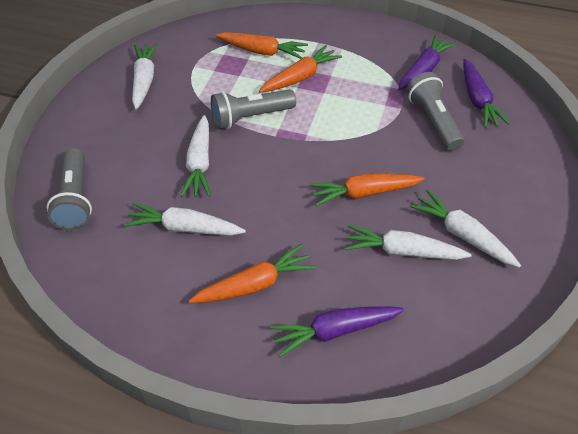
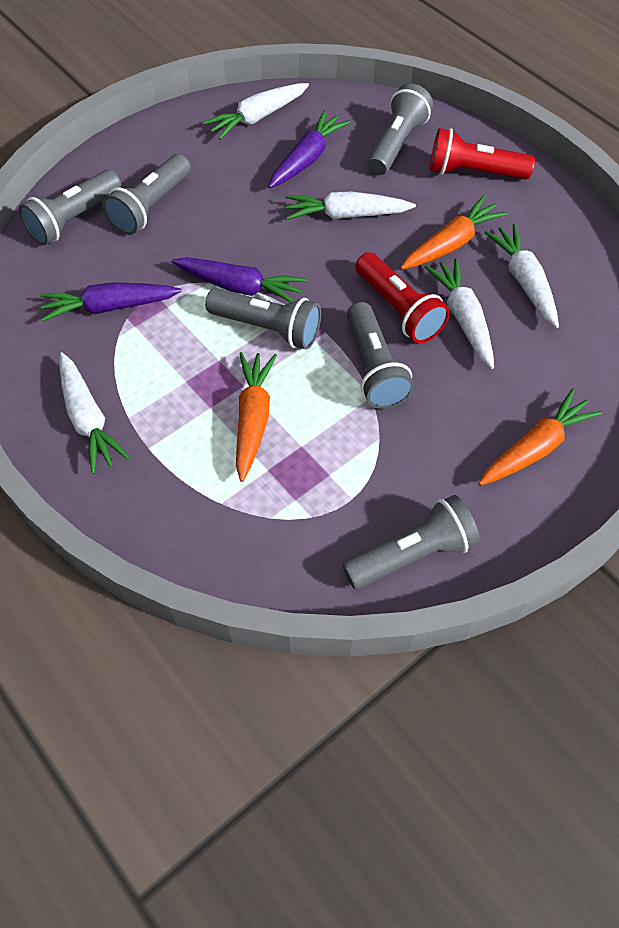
grey flashlight: 3 -> 6
orange carrot: 4 -> 3
red flashlight: 0 -> 2

